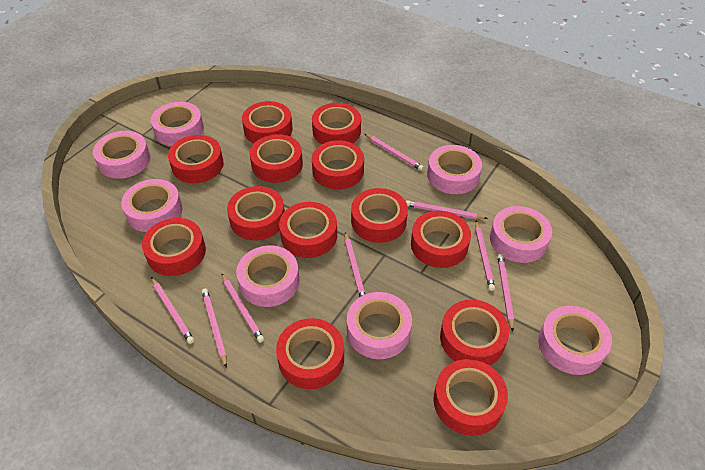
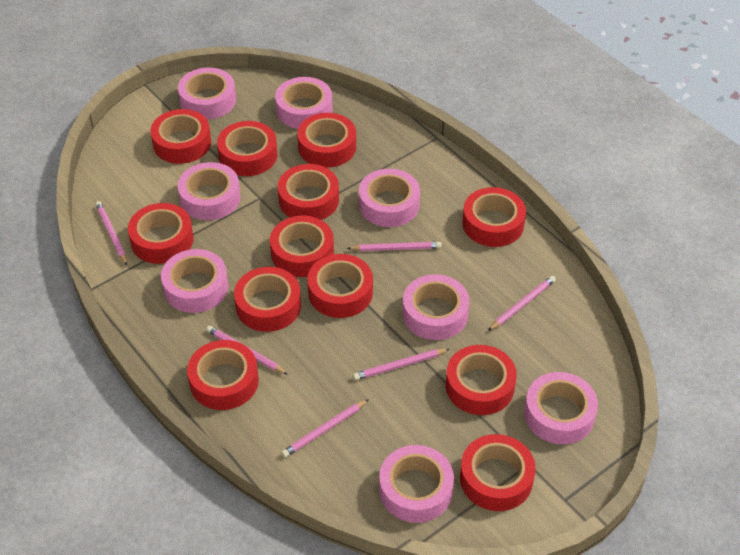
pink pencil: 8 -> 6
red tape: 13 -> 12

